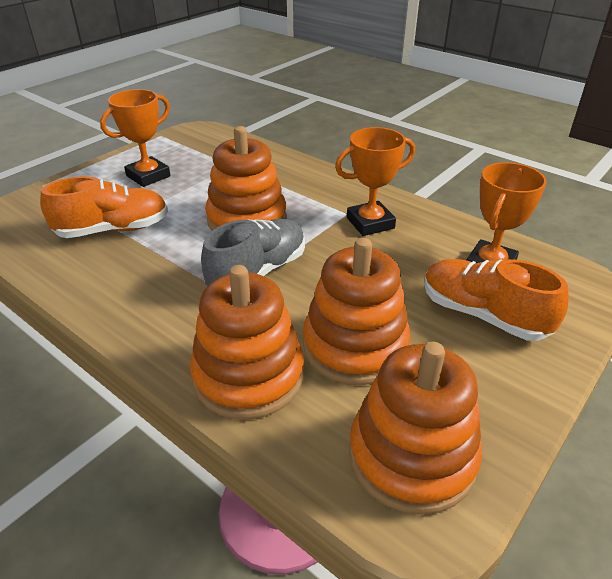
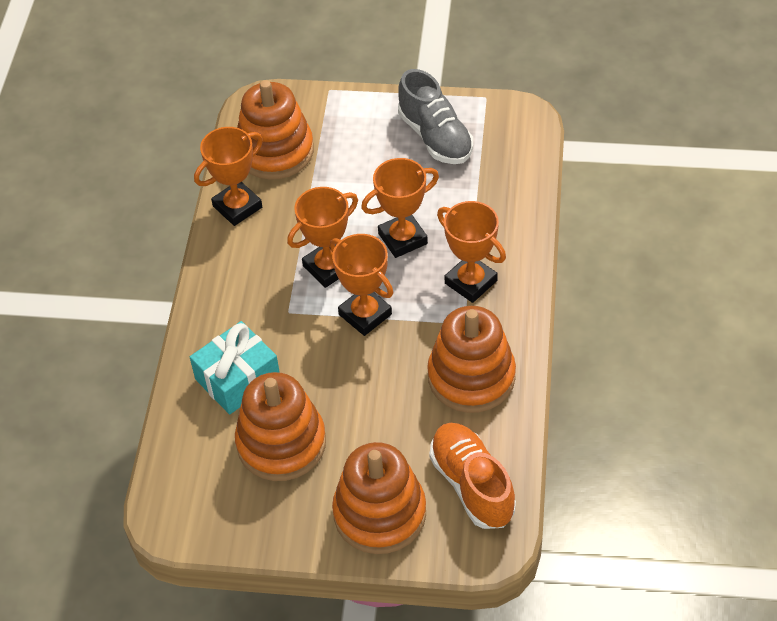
orange shoe: 2 -> 1
orange trophy: 3 -> 5
turquoise gift: 0 -> 1

